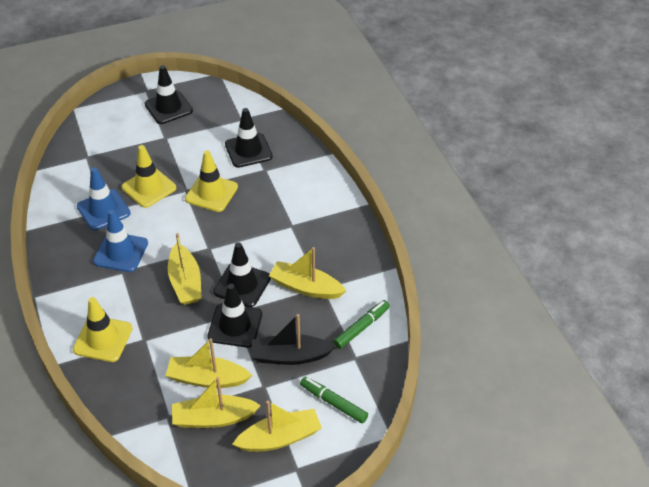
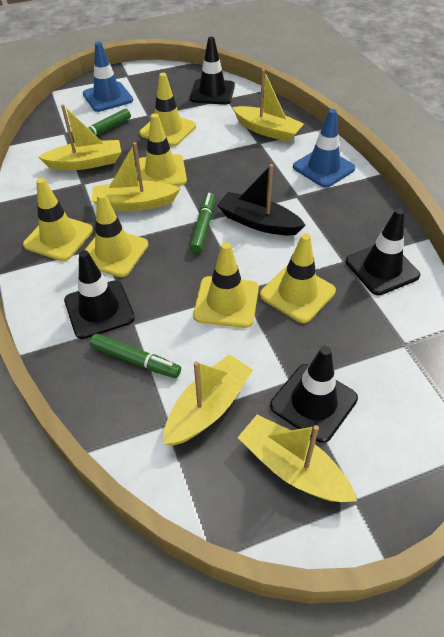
green marker: 2 -> 3
yellow traffic cone: 3 -> 6

